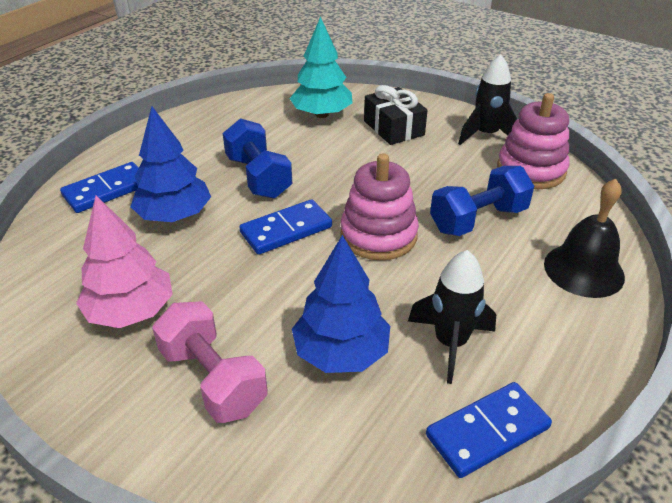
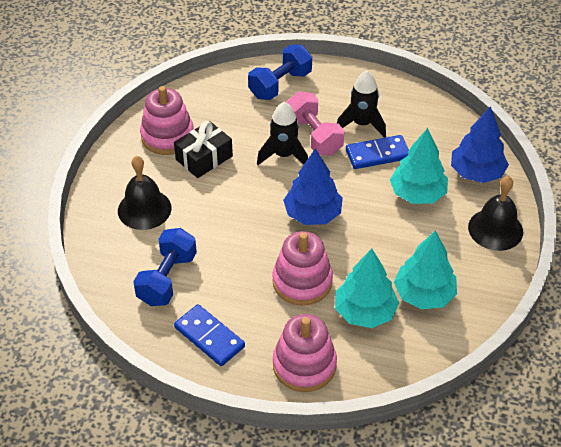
black bell: 1 -> 2
blue domino: 3 -> 2
pink stacking toy: 2 -> 3
pink tree: 1 -> 0
turquoise tree: 1 -> 3

